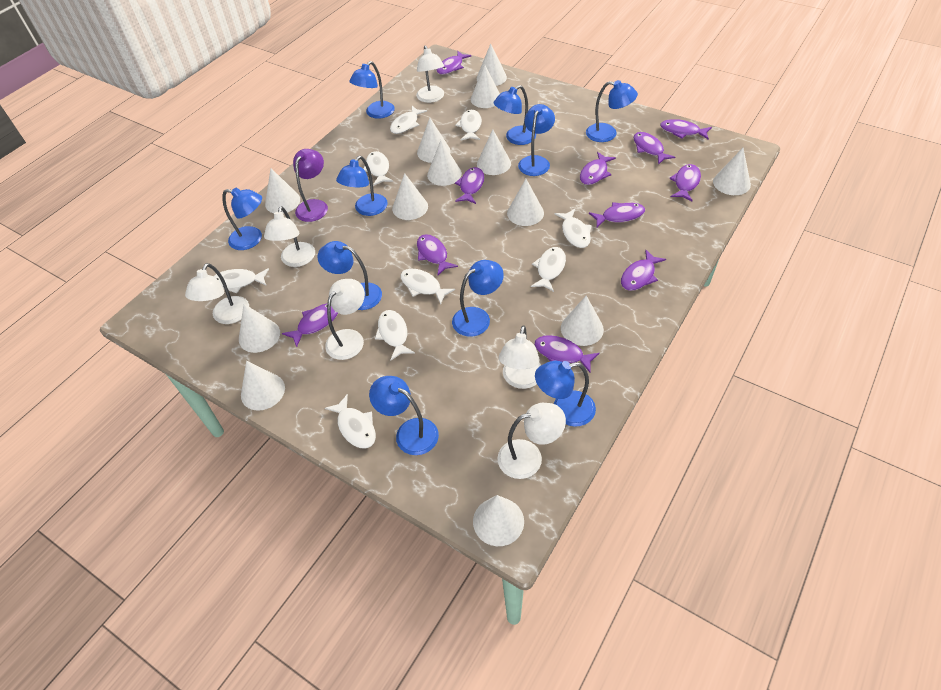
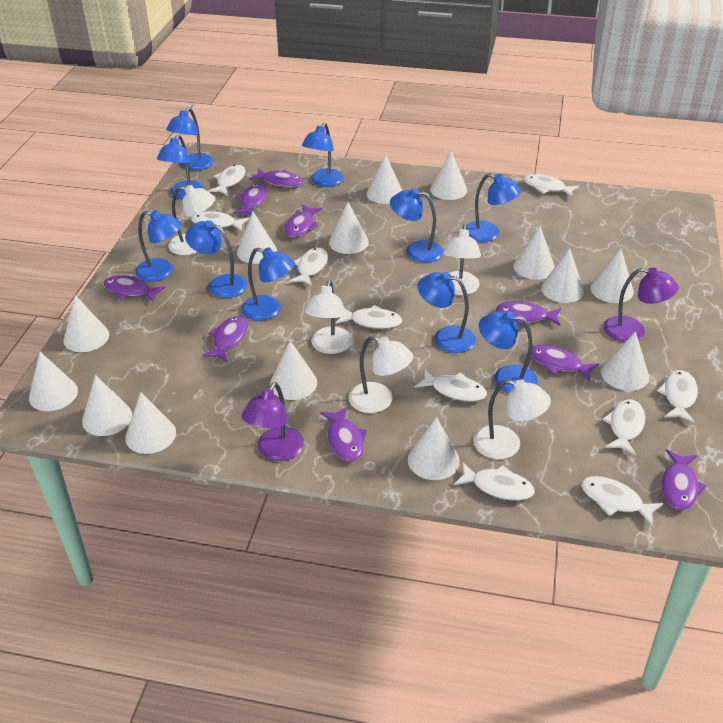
purple fish: 11 -> 9
purple lamp: 1 -> 2
white cone: 13 -> 14
white fish: 9 -> 10
white lamp: 6 -> 5

